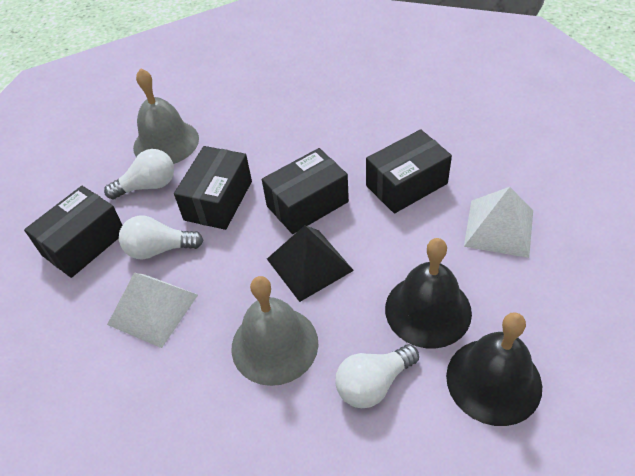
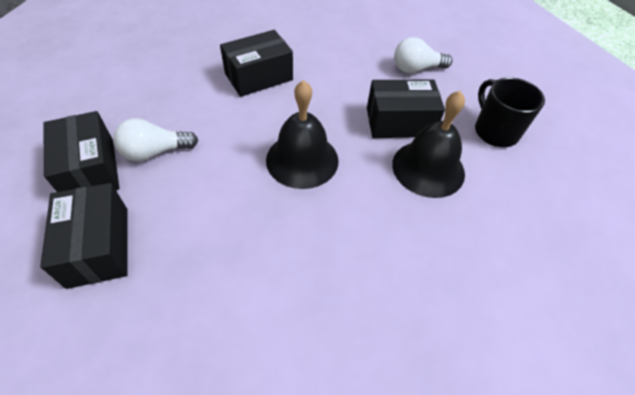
black mug: 0 -> 1
black pyramid: 1 -> 0
grey bell: 2 -> 0
white light bulb: 3 -> 2
white pyramid: 2 -> 0

